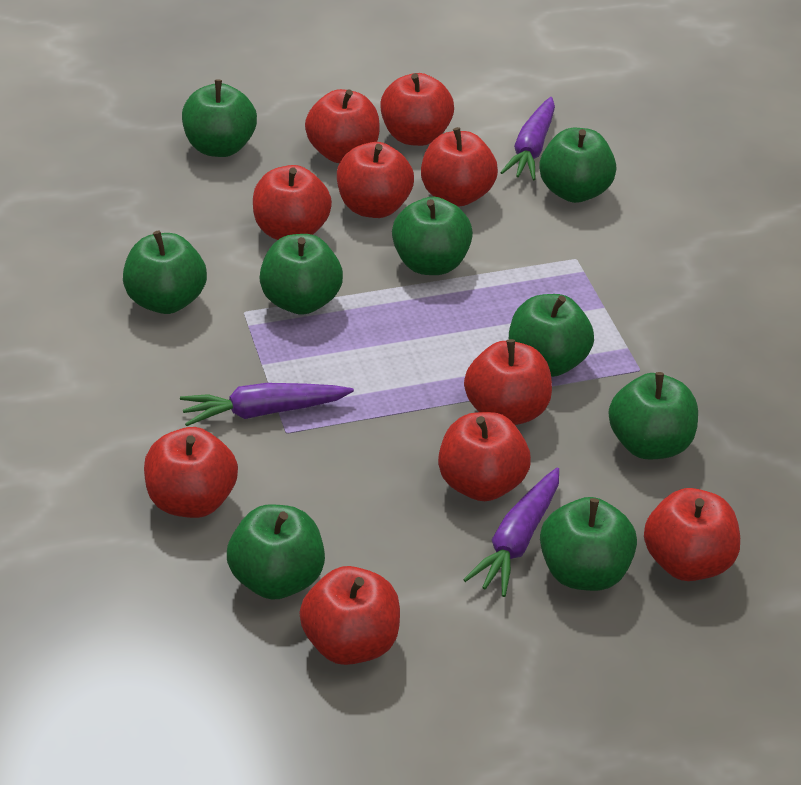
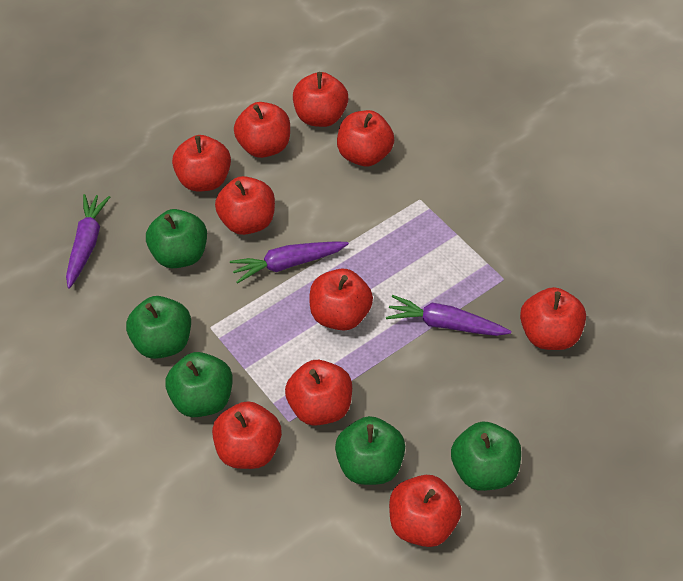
green apple: 9 -> 5

